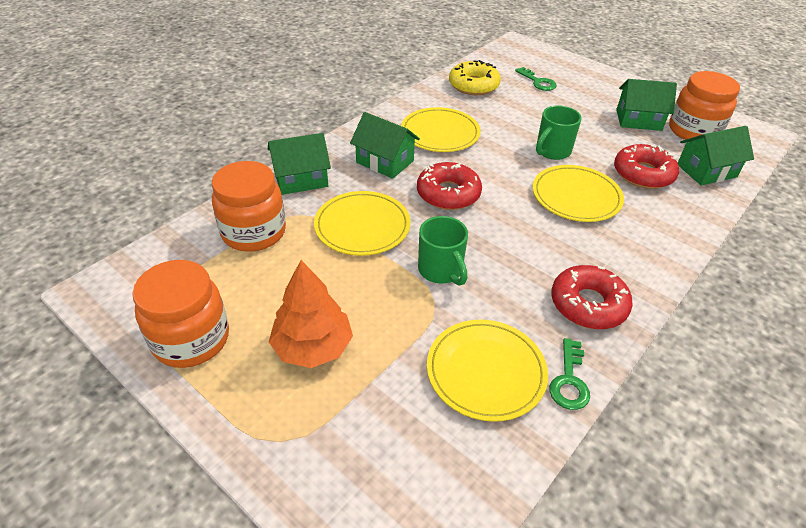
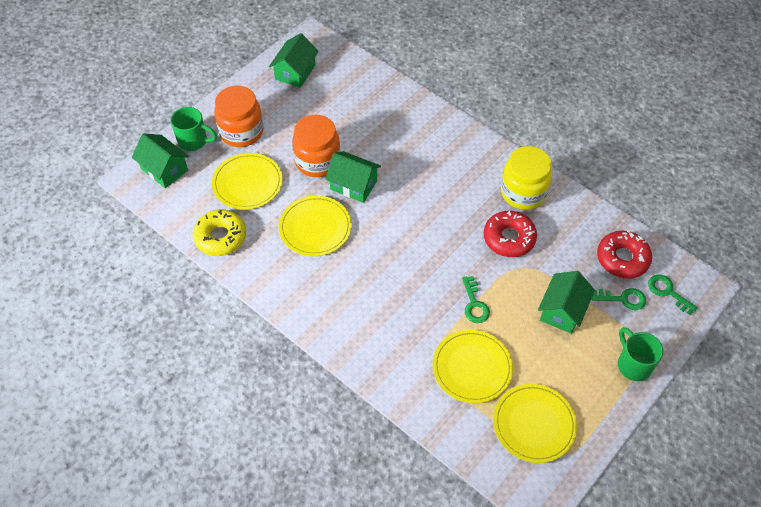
green key: 2 -> 3
orange jar: 3 -> 2
orange tree: 1 -> 0
red donut: 3 -> 2
yellow jar: 0 -> 1

